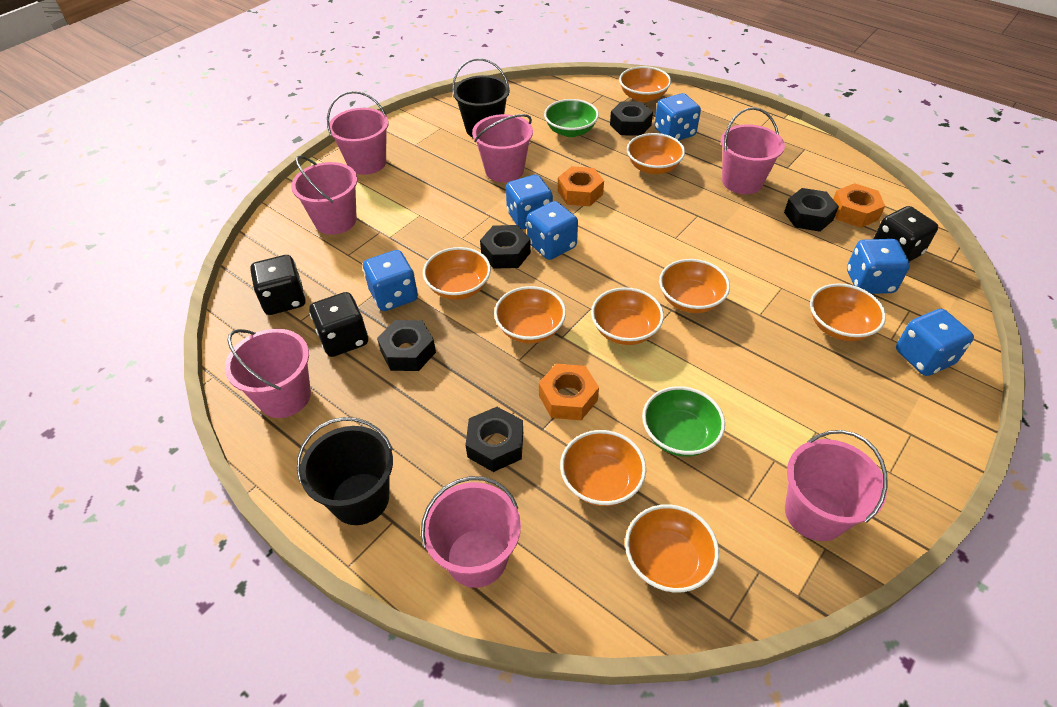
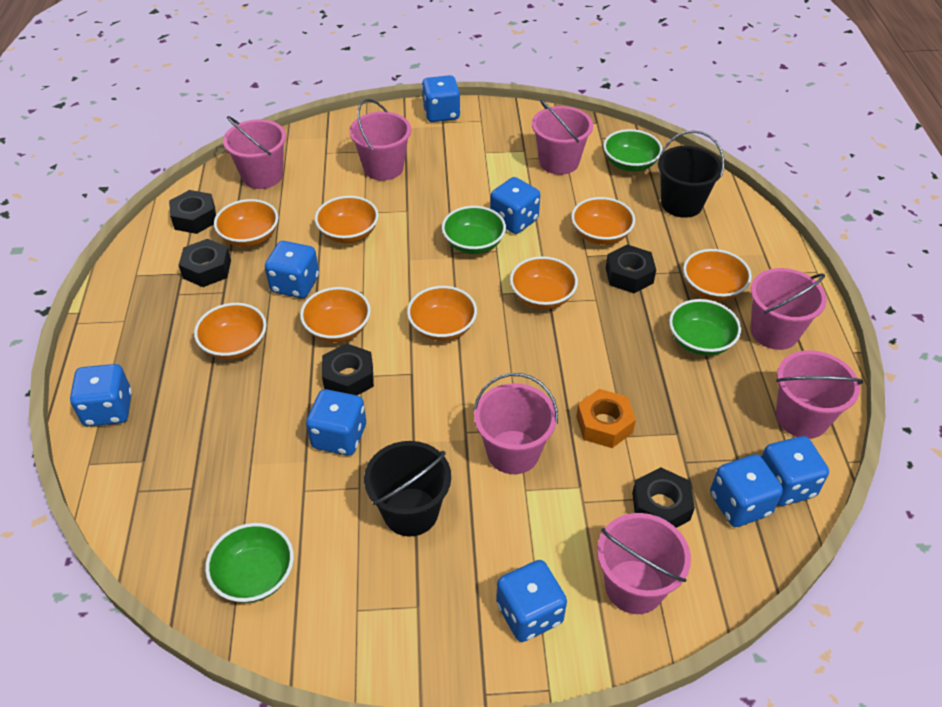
black dice: 3 -> 0
blue dice: 6 -> 8
green bowl: 2 -> 4
orange bowl: 9 -> 8
orange nut: 3 -> 1

